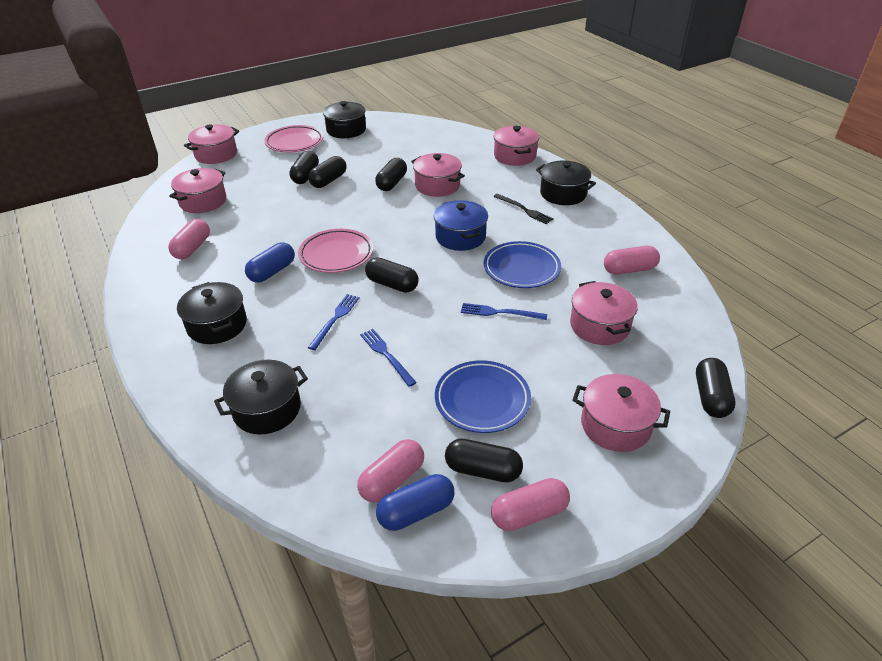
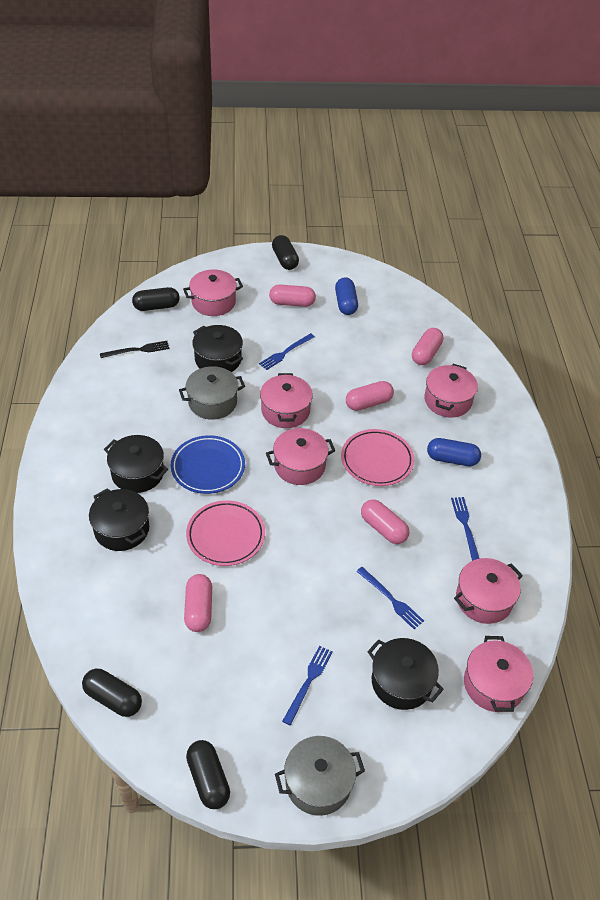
black capsule: 6 -> 4
blue fork: 3 -> 4
blue plate: 2 -> 1
blue pot: 1 -> 0
grey pot: 0 -> 2
pink capsule: 4 -> 5

